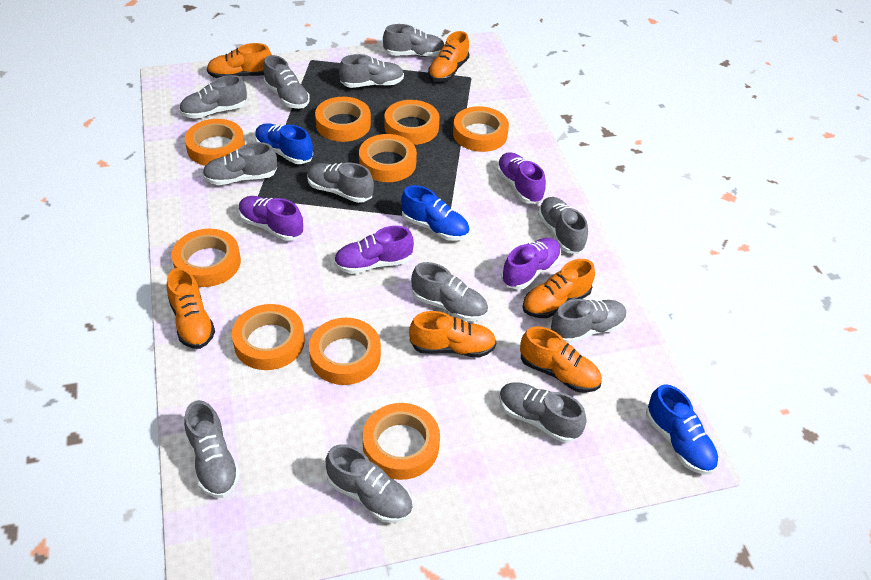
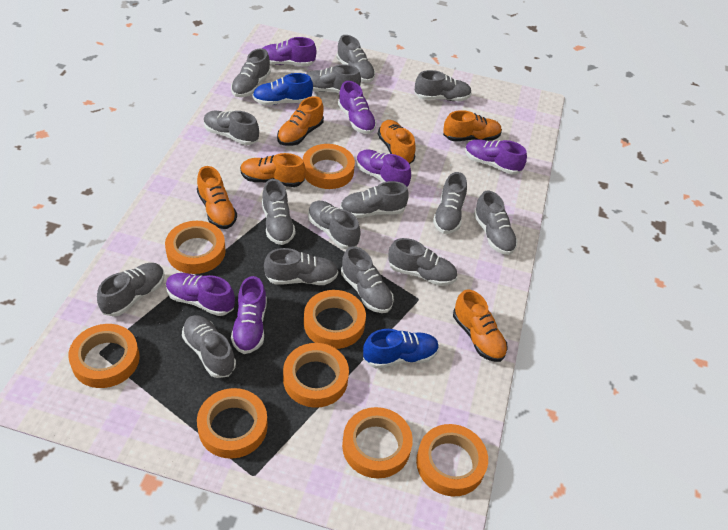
blue shoe: 3 -> 2
grey shoe: 12 -> 15
orange tape: 9 -> 8
purple shoe: 4 -> 6

